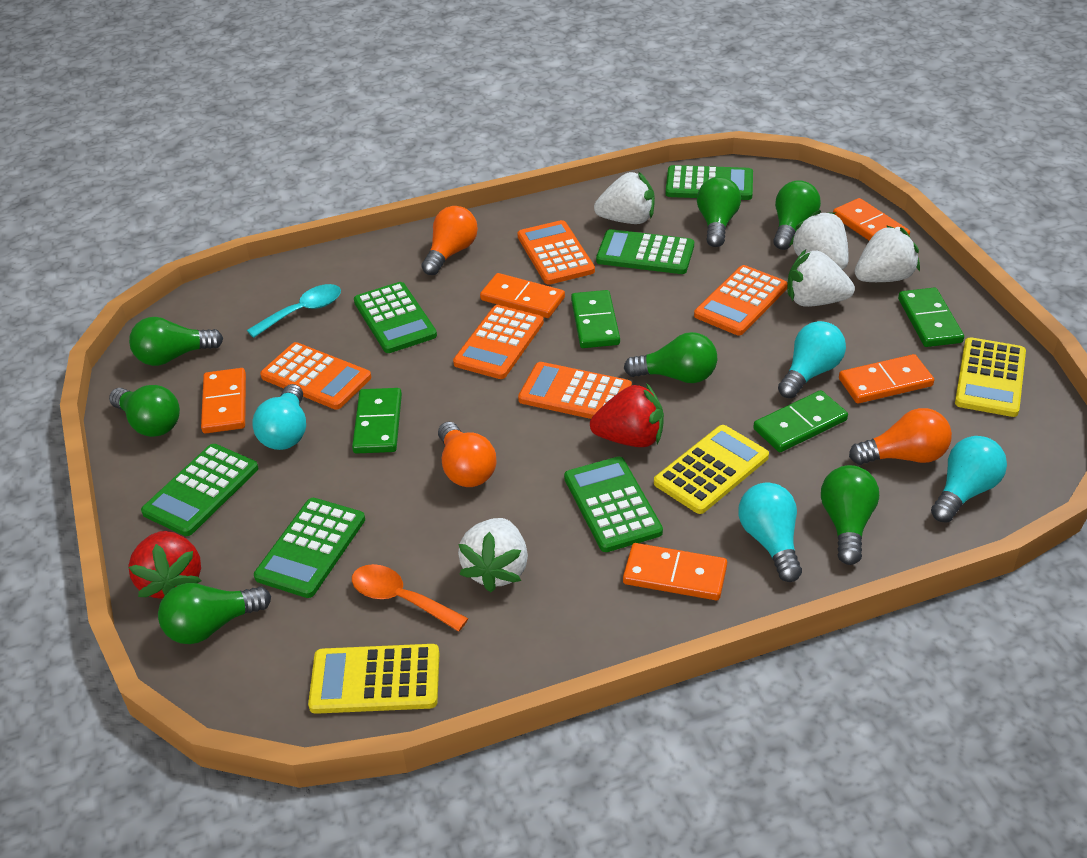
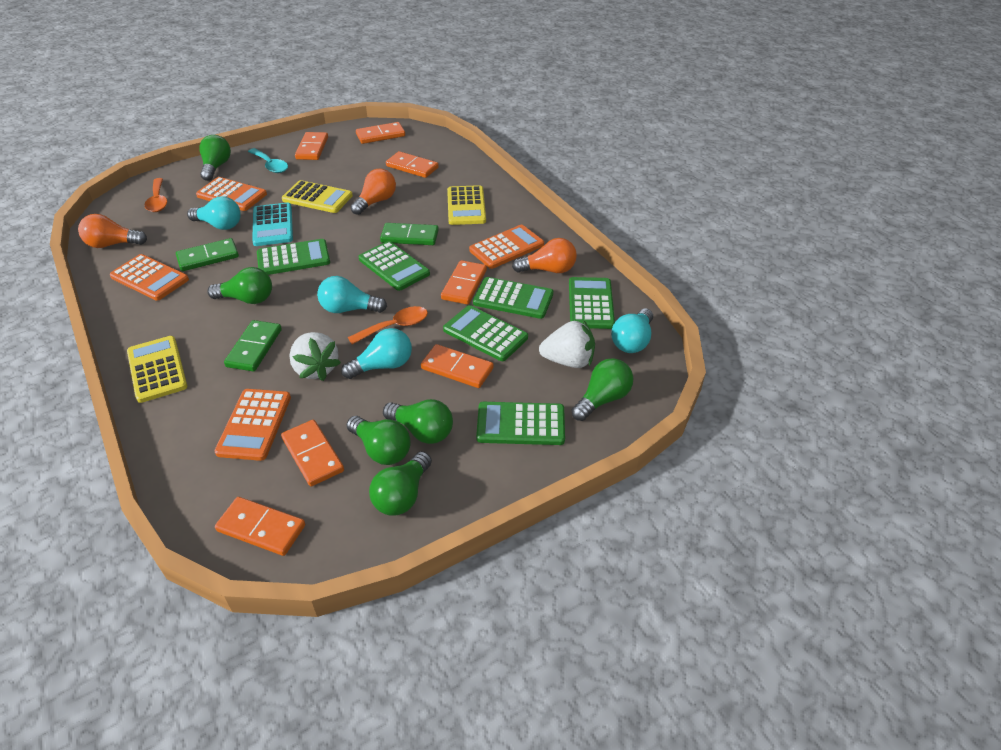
green domino: 4 -> 3
green light bulb: 7 -> 6
orange calculator: 5 -> 4
orange domino: 5 -> 7
orange spoon: 1 -> 2
red strawberry: 2 -> 0
turquoise calculator: 0 -> 1
white strawberry: 5 -> 2

